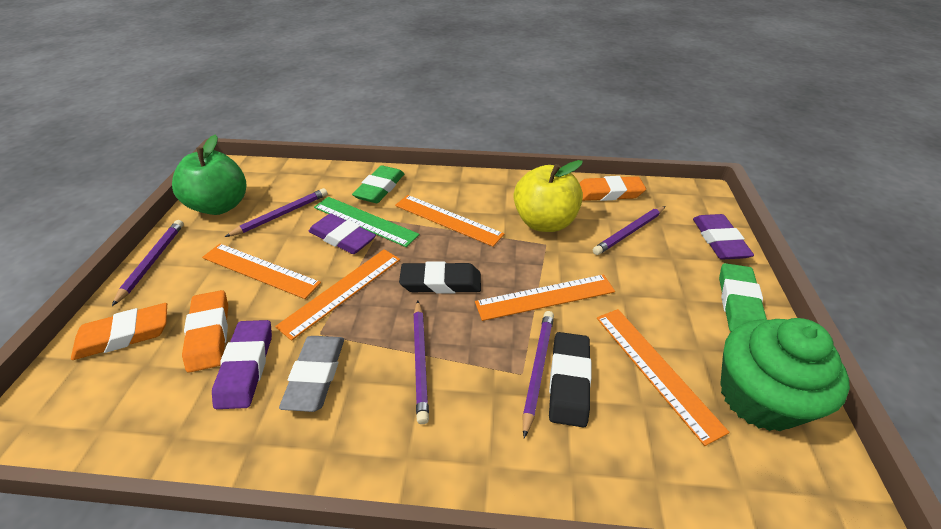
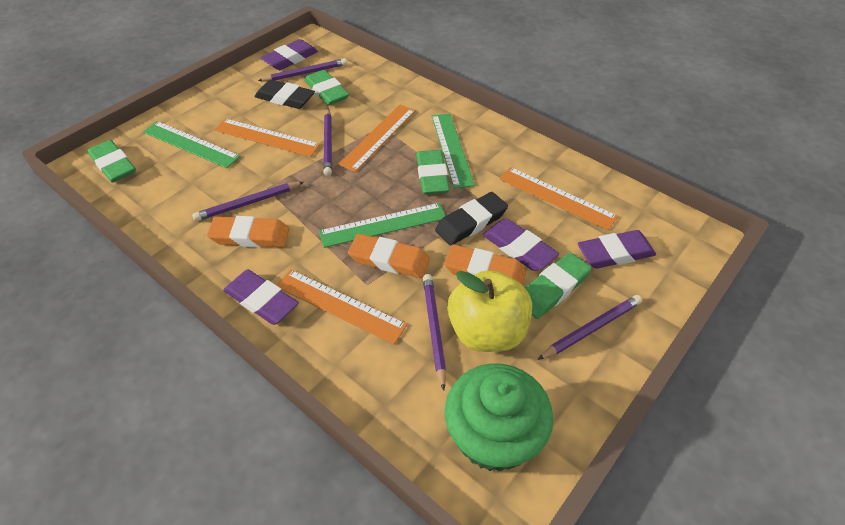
green apple: 1 -> 0
green eraser: 2 -> 4
green ruler: 1 -> 3
grey eraser: 1 -> 0
orange ruler: 5 -> 4
purple eraser: 3 -> 4

